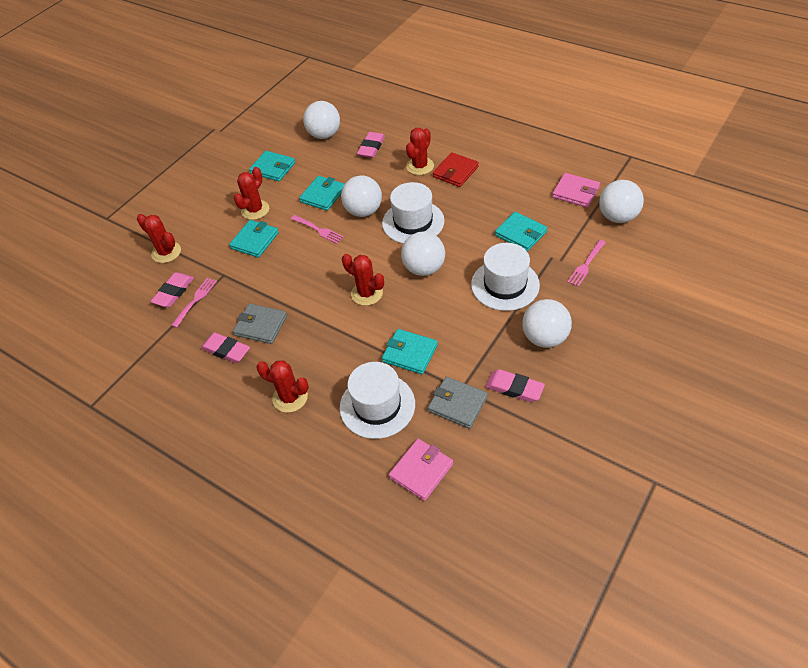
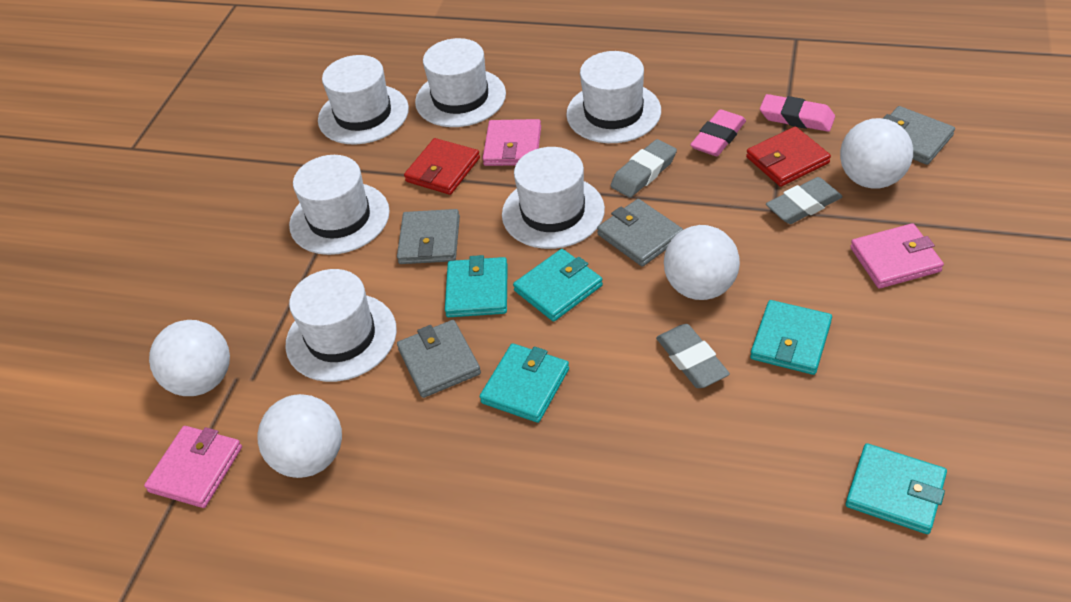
grey eraser: 0 -> 3
grey wallet: 2 -> 4
pink eraser: 4 -> 2
pink fork: 3 -> 0
pink wallet: 2 -> 3
red cactus: 5 -> 0
red wallet: 1 -> 2
white ball: 5 -> 4
white hat: 3 -> 6

